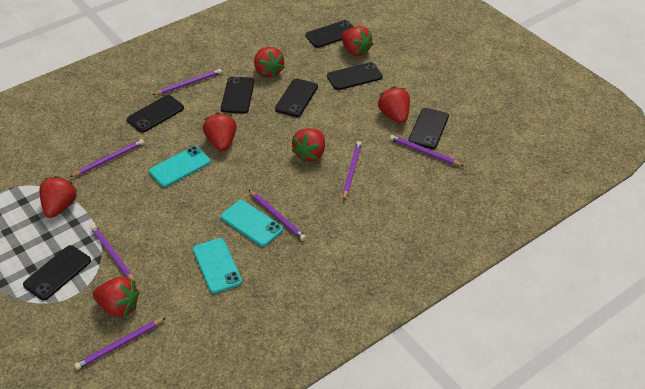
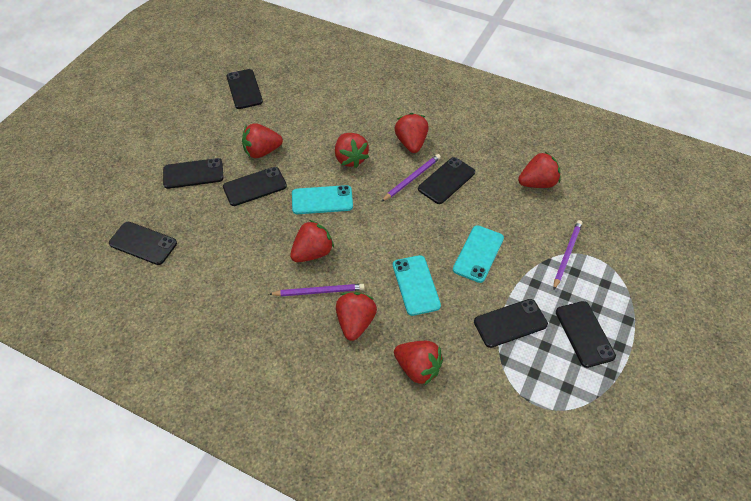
purple pencil: 7 -> 3

